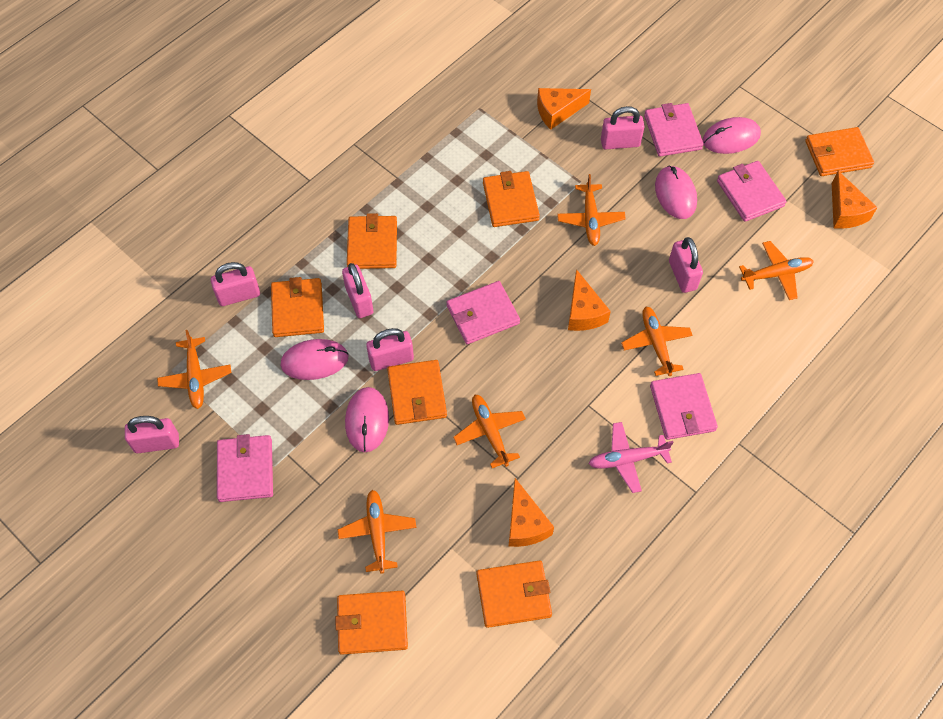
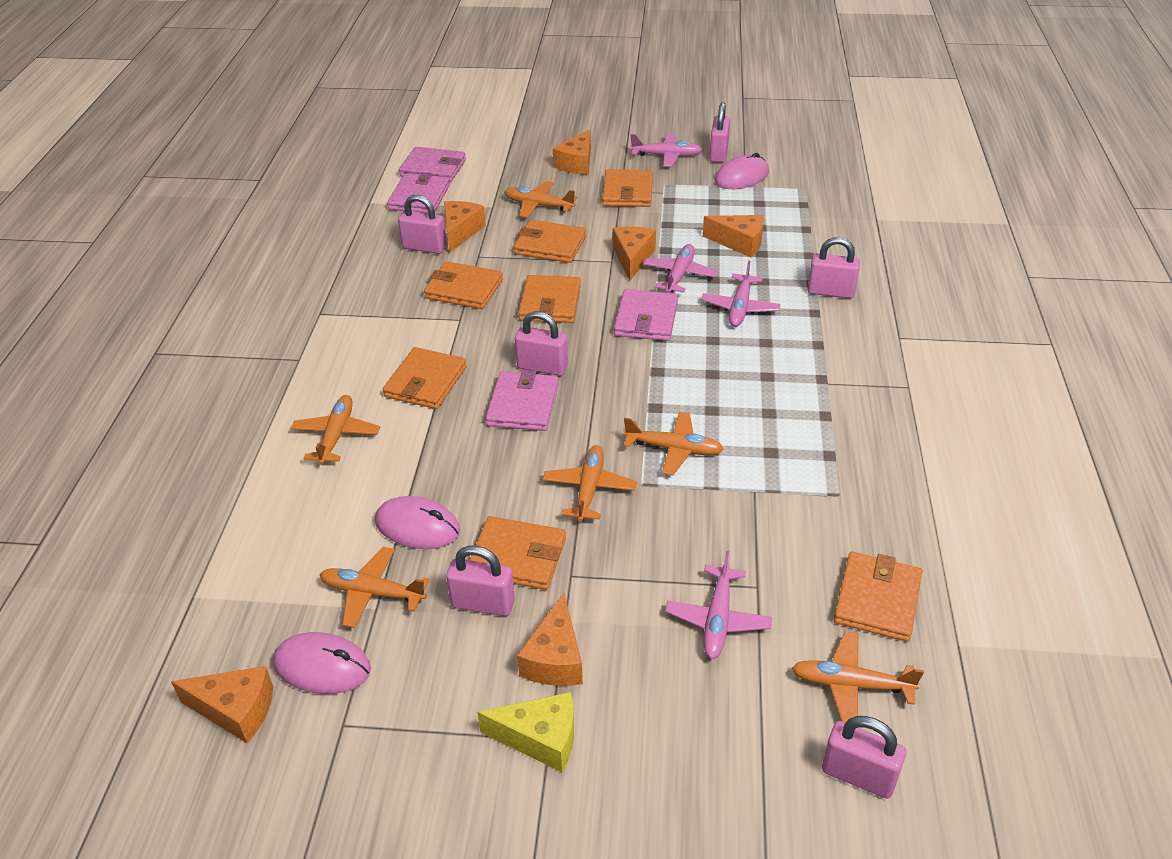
orange cheese: 4 -> 6
pink mouse: 4 -> 3
pink plane: 1 -> 4
pink wallet: 5 -> 4
yellow cheese: 0 -> 1

